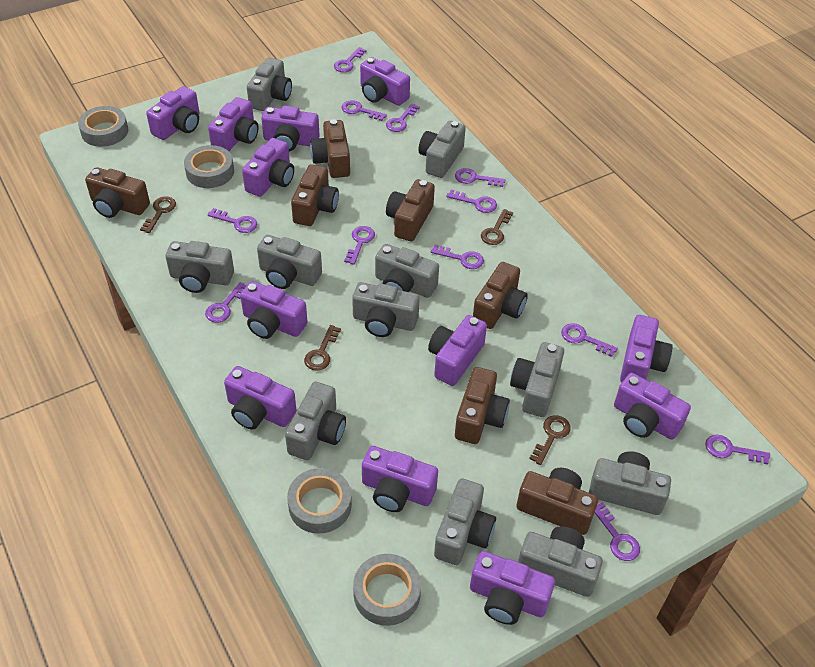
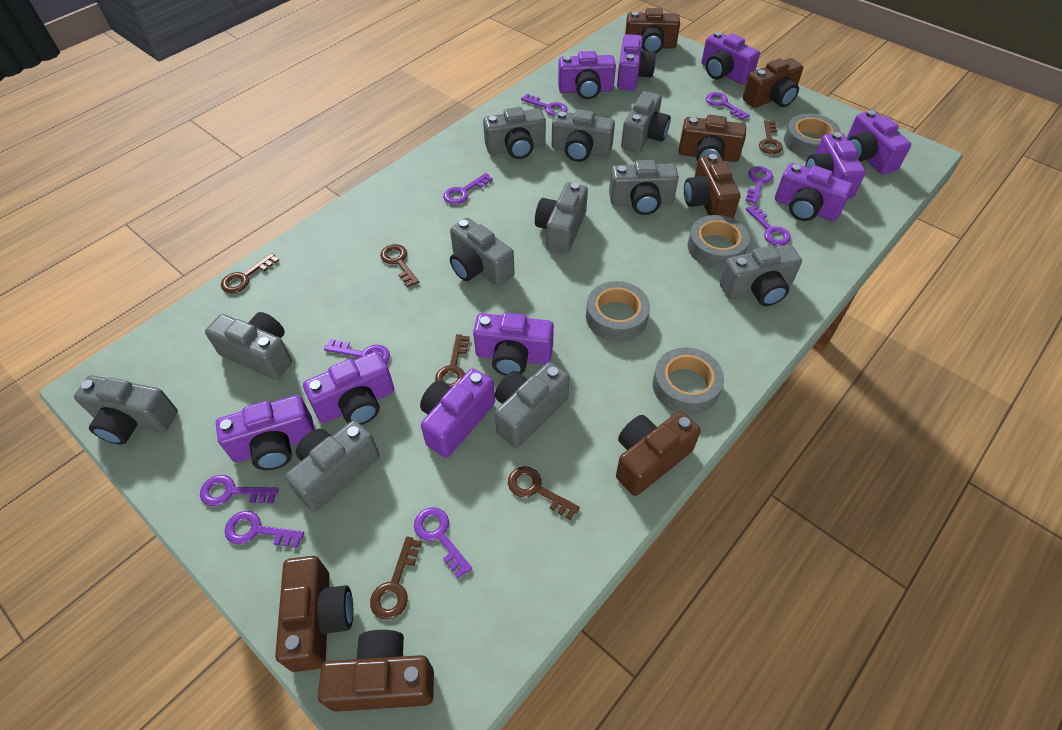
brown key: 4 -> 6
purple camera: 12 -> 10
purple key: 12 -> 9

